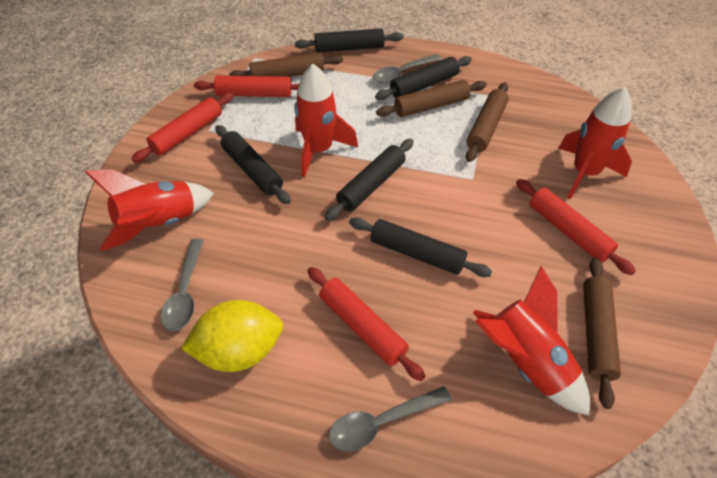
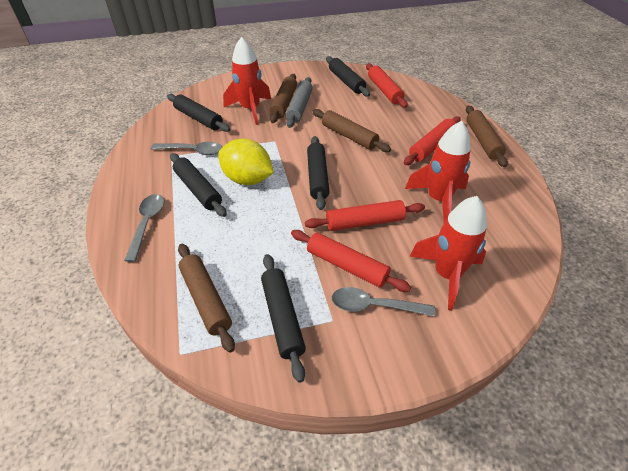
grey rolling pin: 0 -> 1
red rocket: 4 -> 3

